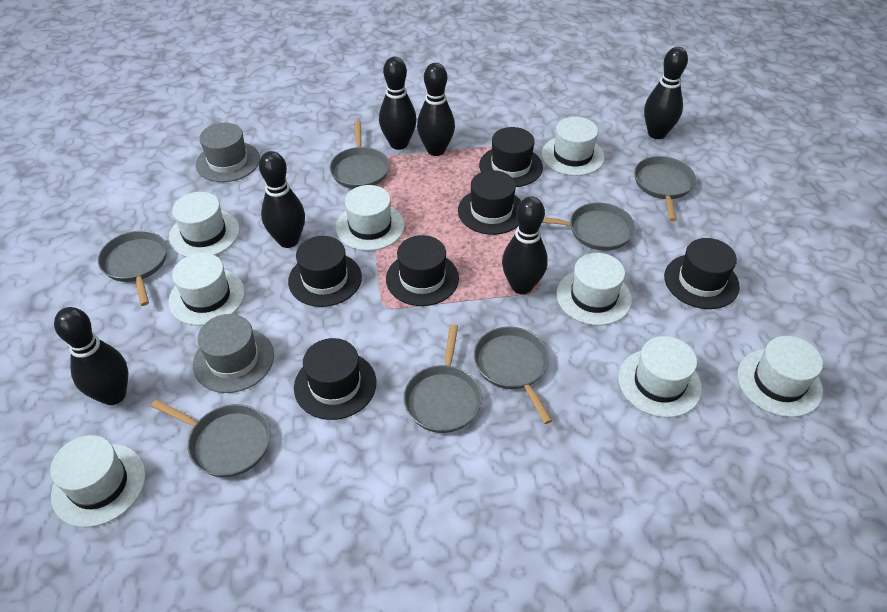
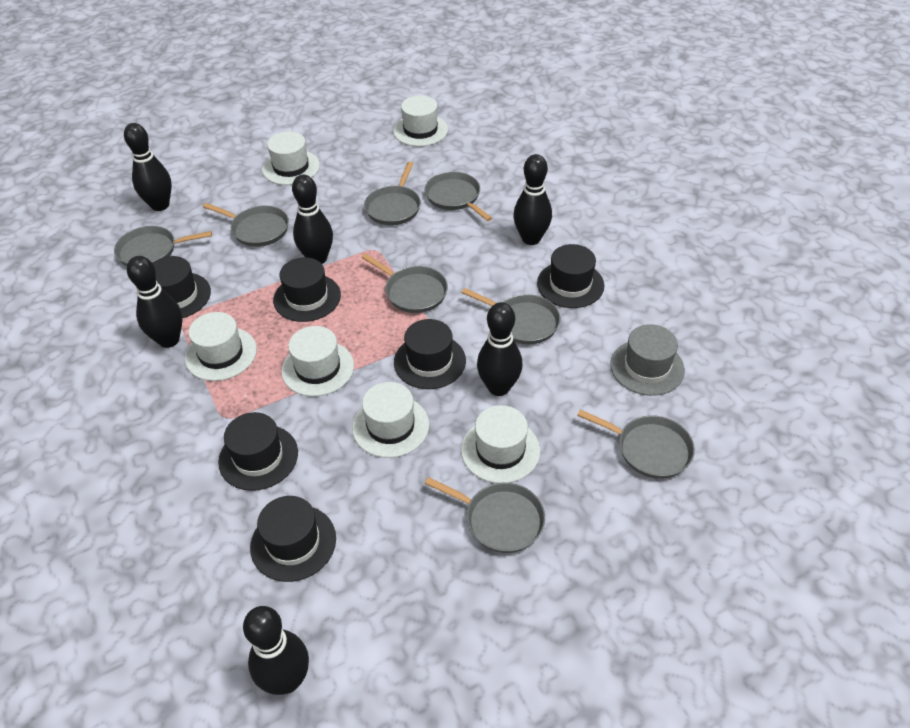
grey hat: 2 -> 1
grey pan: 7 -> 8
white hat: 8 -> 6

